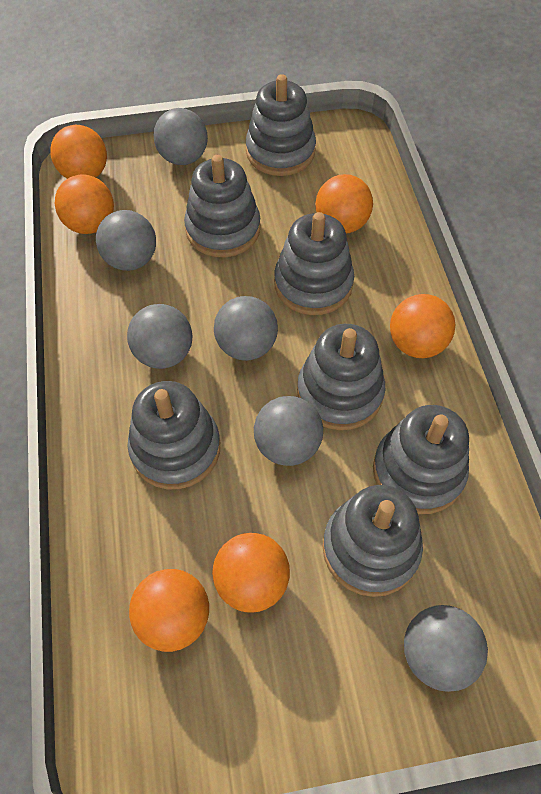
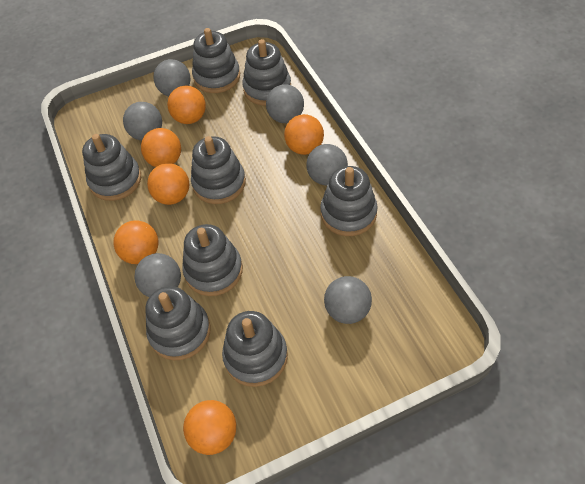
grey stacking toy: 7 -> 8

